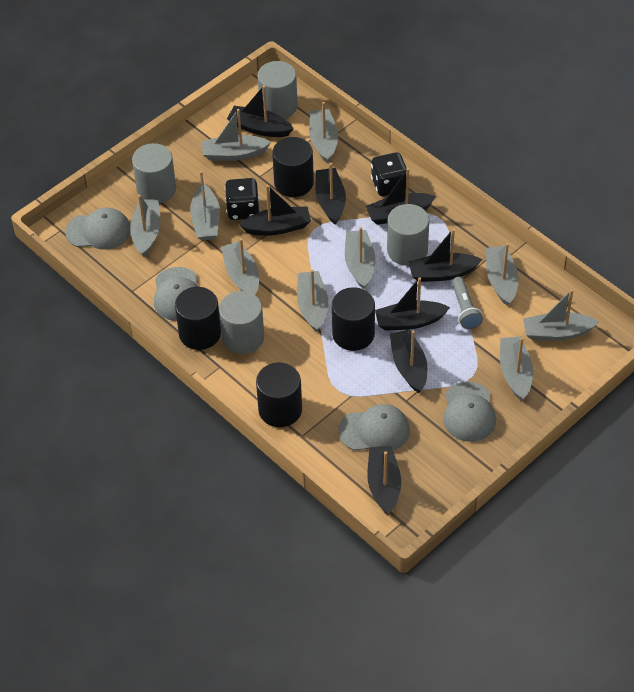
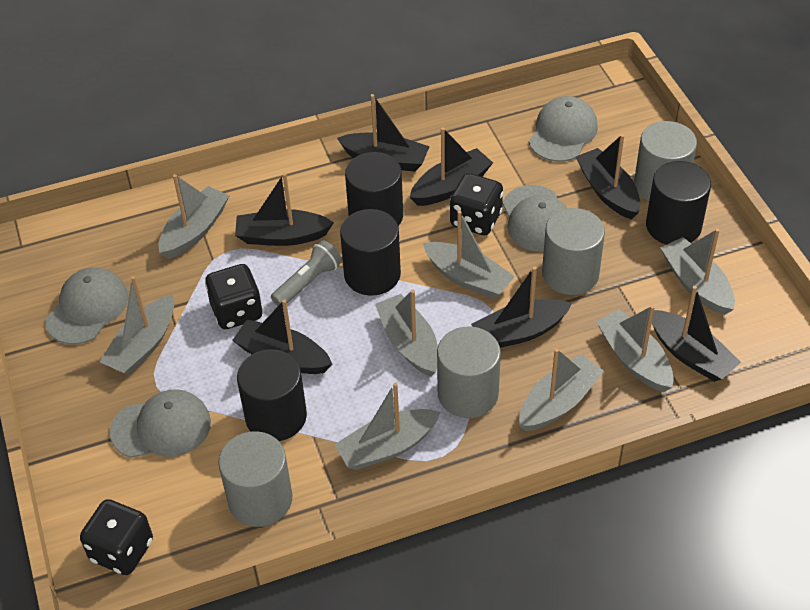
black boat: 8 -> 7
black dice: 2 -> 3
grey boat: 10 -> 8

